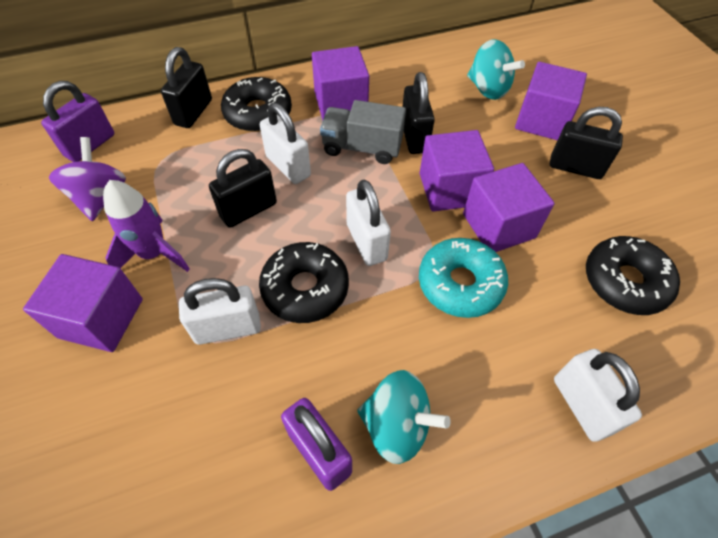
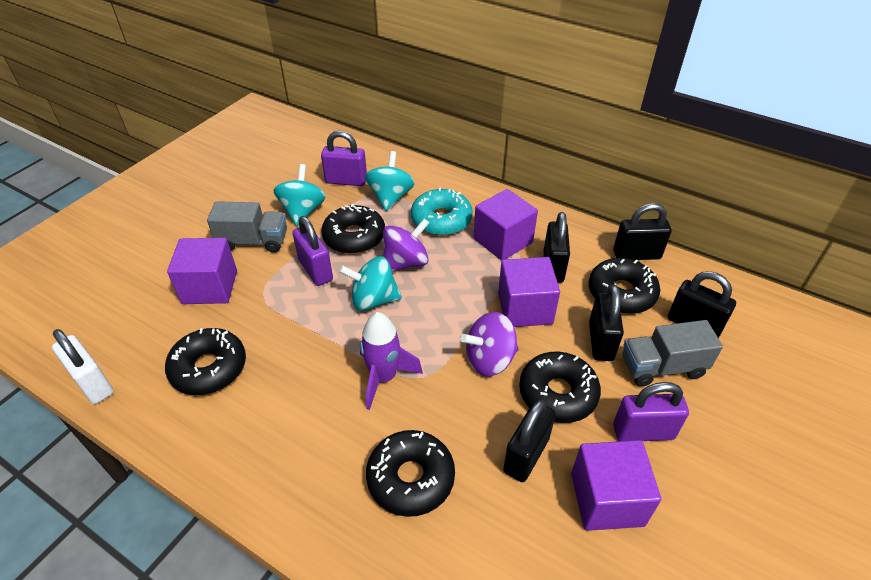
black donut: 3 -> 5
black padlock: 4 -> 5
grey truck: 1 -> 2
purple cube: 5 -> 4
purple padlock: 2 -> 3
purple spinning top: 1 -> 2
turquoise spinning top: 2 -> 3
white padlock: 4 -> 1

